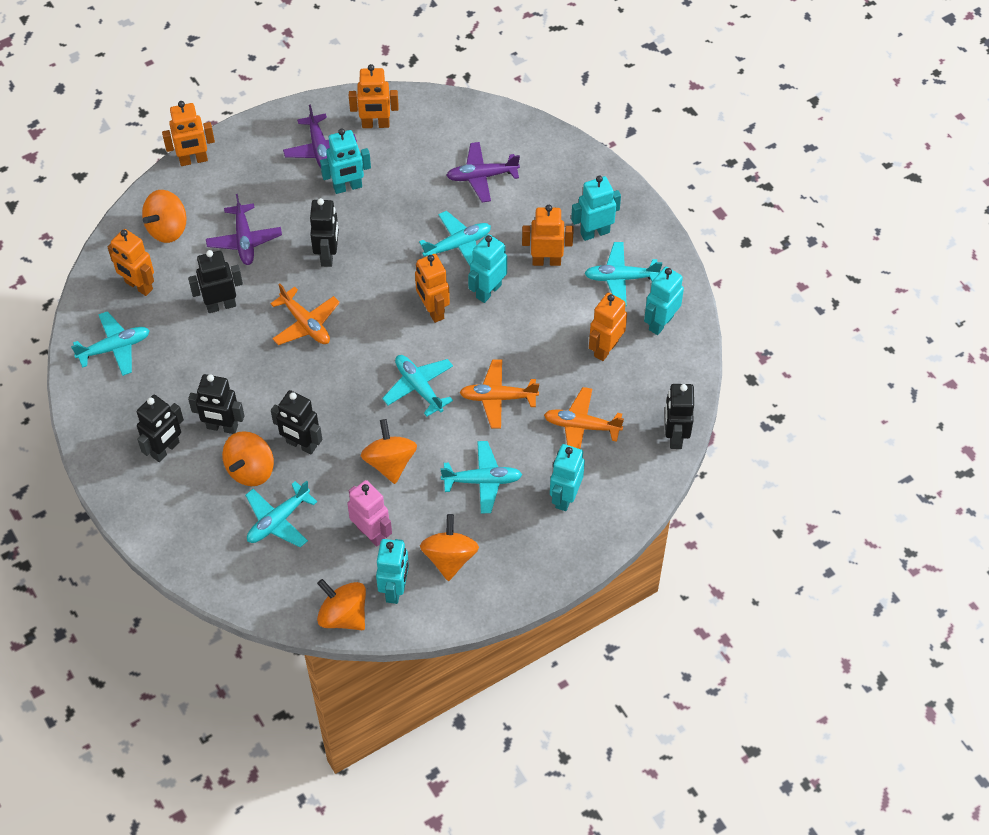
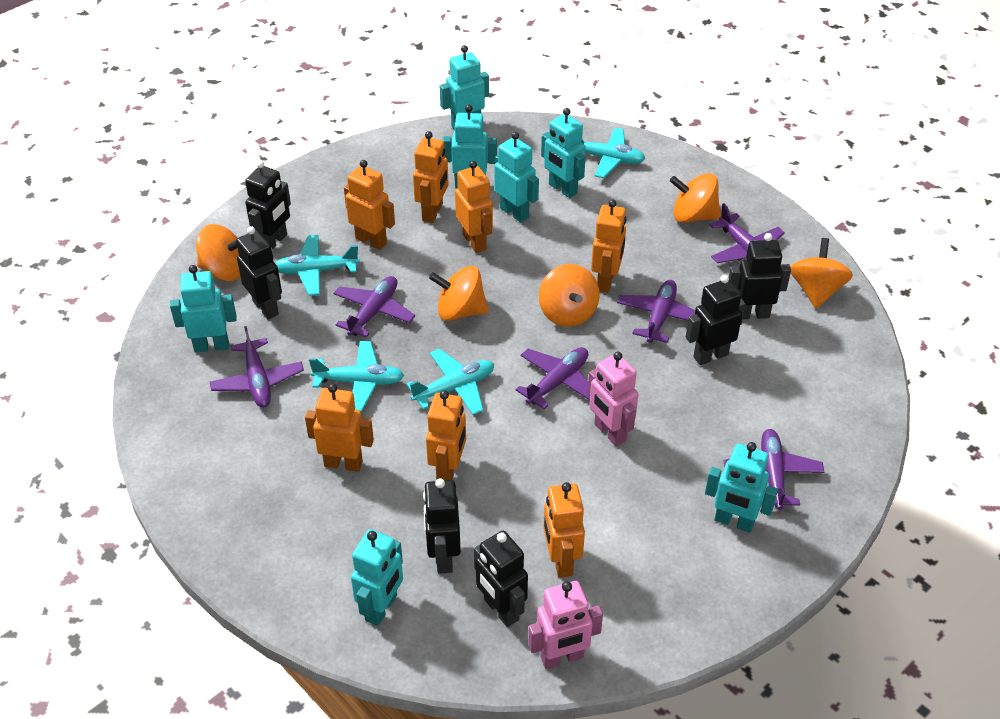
orange plane: 3 -> 0
orange robot: 6 -> 7
pink robot: 1 -> 2
purple plane: 3 -> 6
turquoise plane: 6 -> 4
turquoise robot: 6 -> 7

